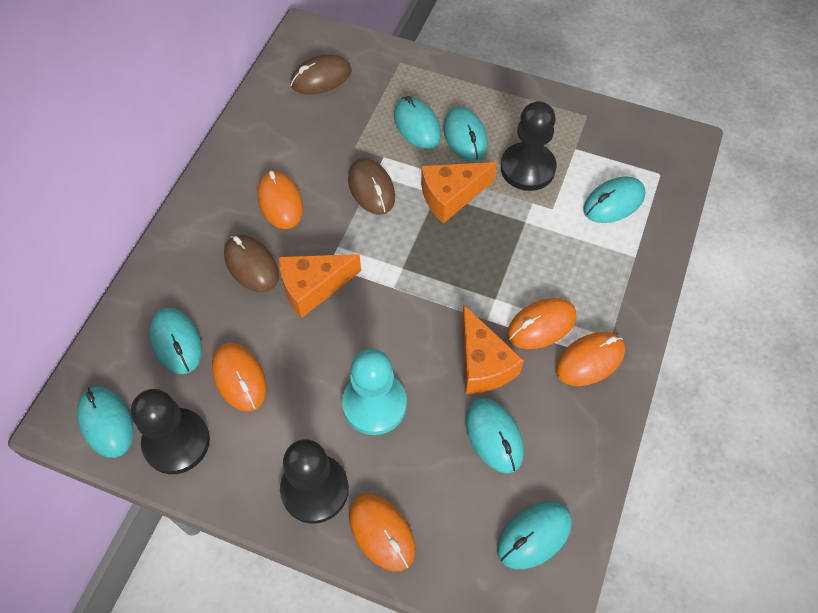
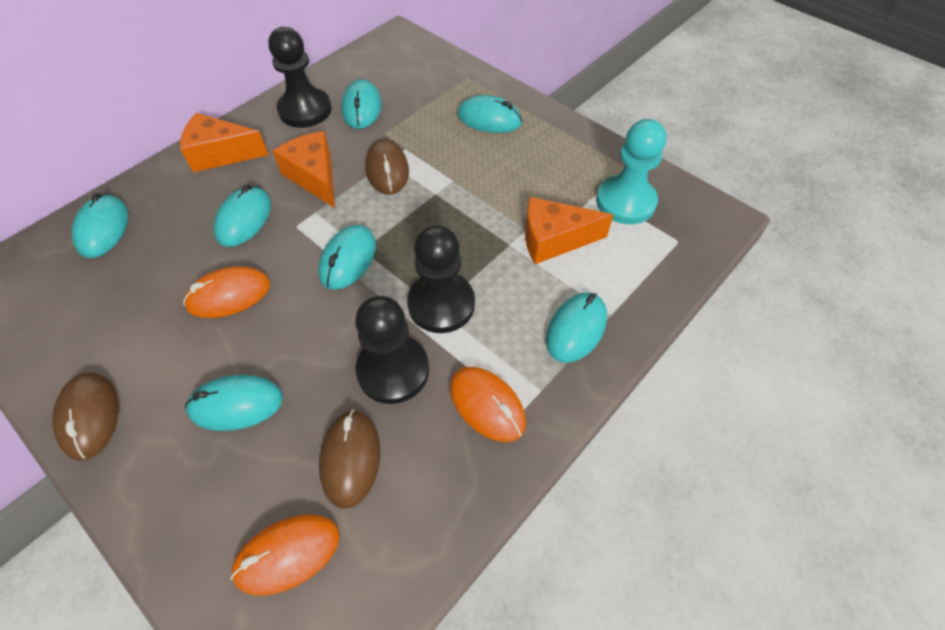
orange mouse: 5 -> 3

